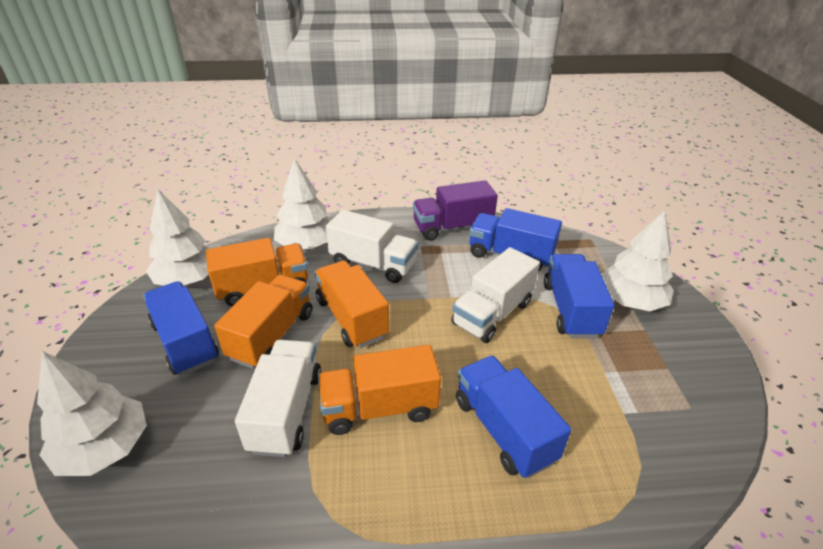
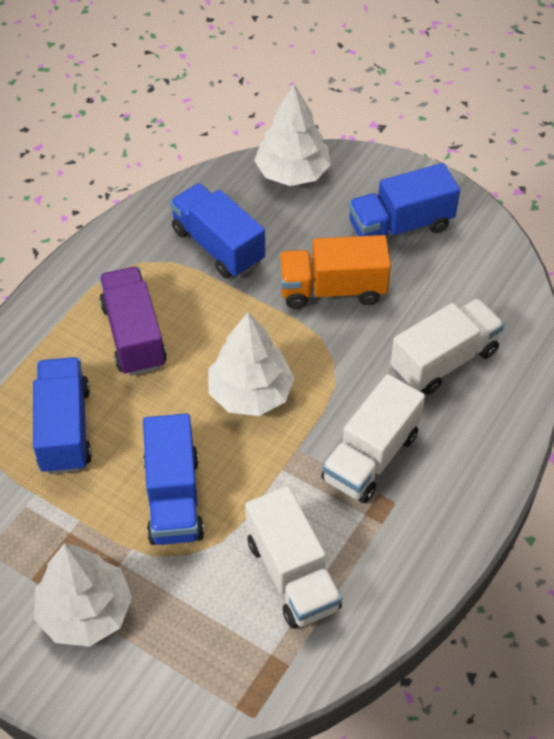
orange truck: 4 -> 1
white tree: 4 -> 3

